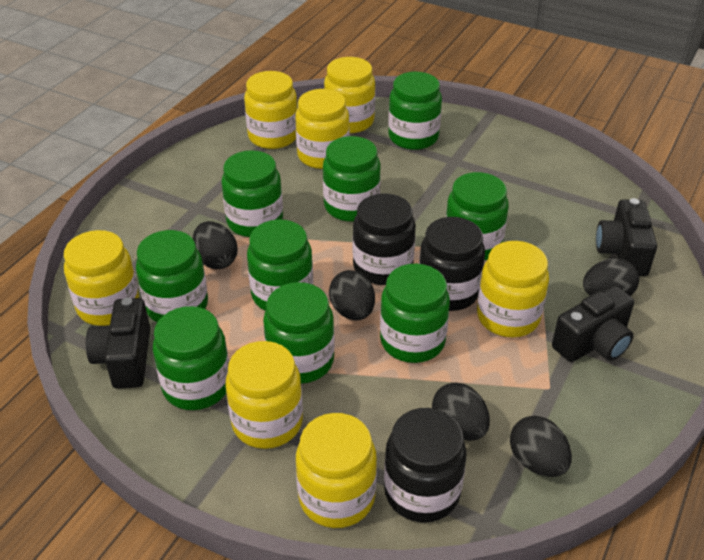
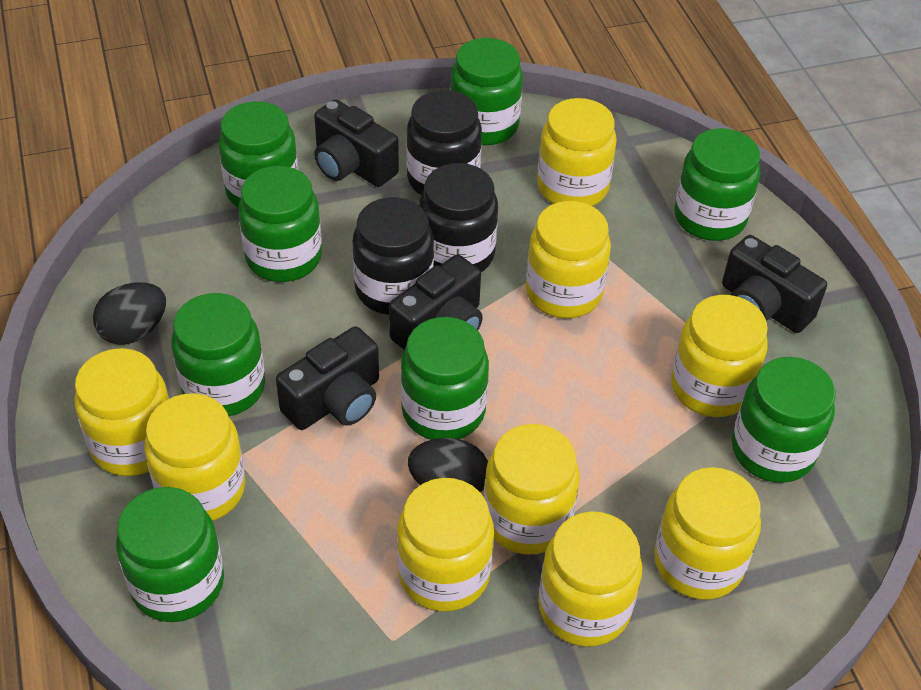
black camera: 3 -> 4
black egg: 5 -> 2
green jar: 9 -> 8
yellow jar: 7 -> 9

